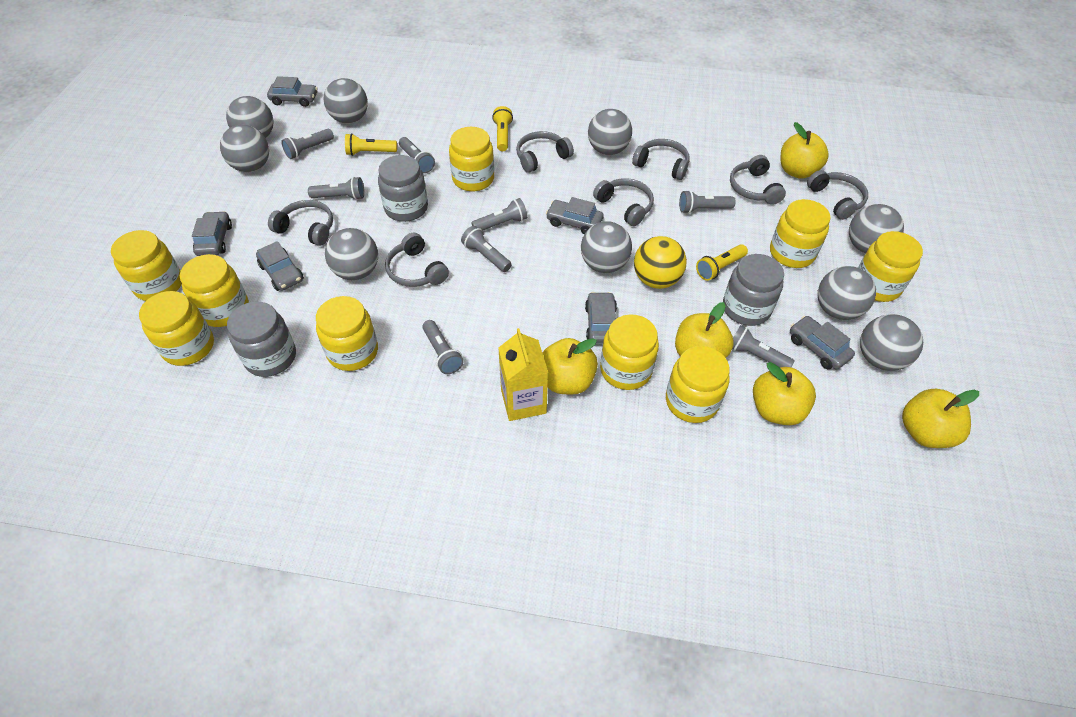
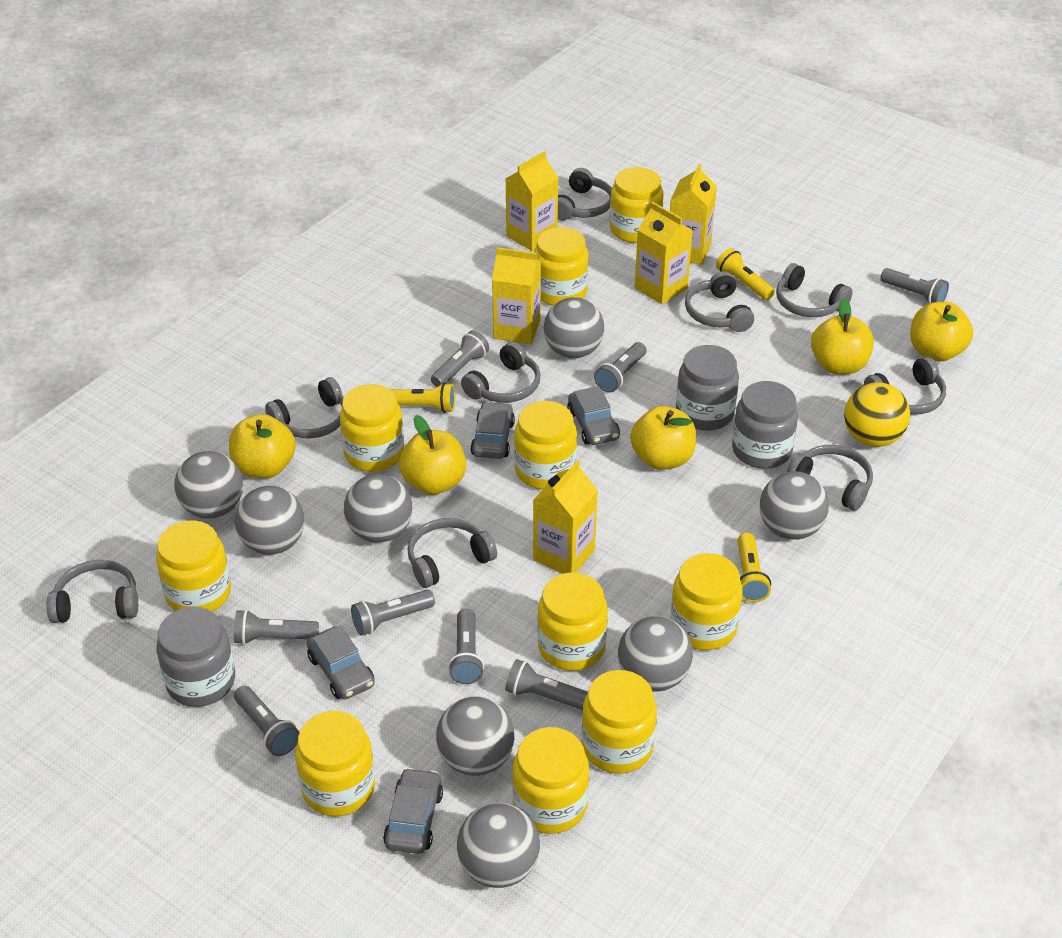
grey ball: 9 -> 8
grey car: 6 -> 4
grey headphones: 7 -> 9
yellow carton: 1 -> 5
yellow jar: 9 -> 10

